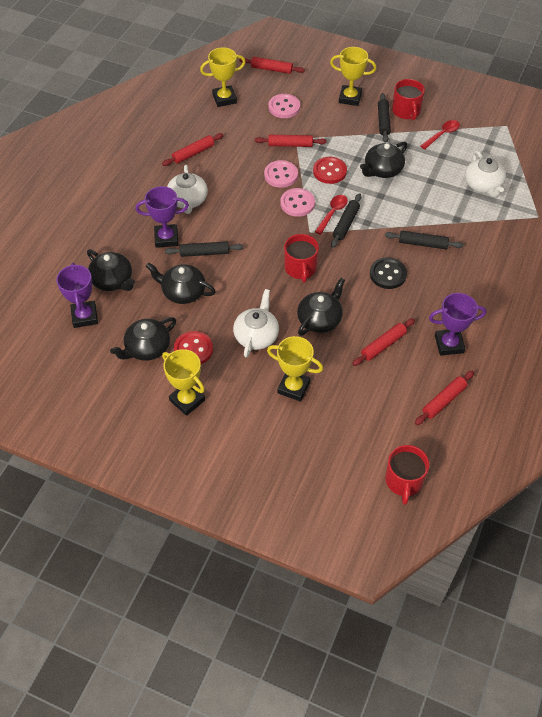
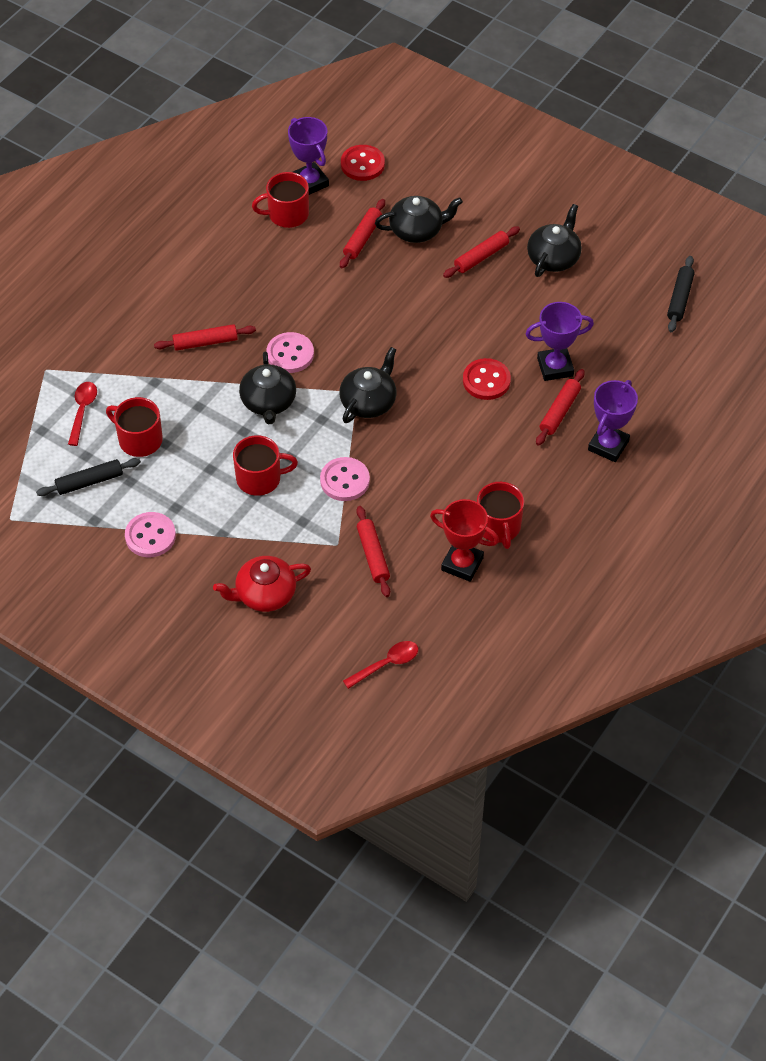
black button: 1 -> 0
black rolling pin: 4 -> 2
black teapot: 5 -> 4
red mug: 3 -> 4
red teapot: 0 -> 1
red trophy: 0 -> 1
white teapot: 3 -> 0
yellow trophy: 4 -> 0

